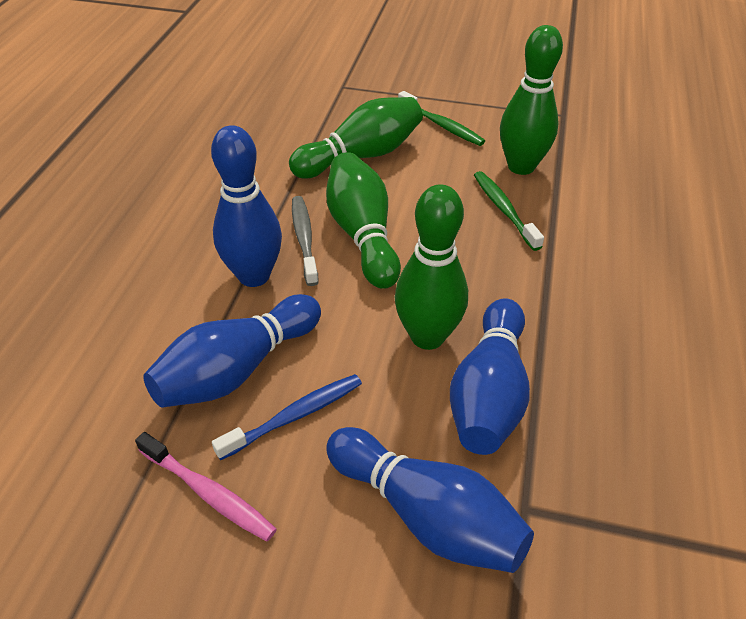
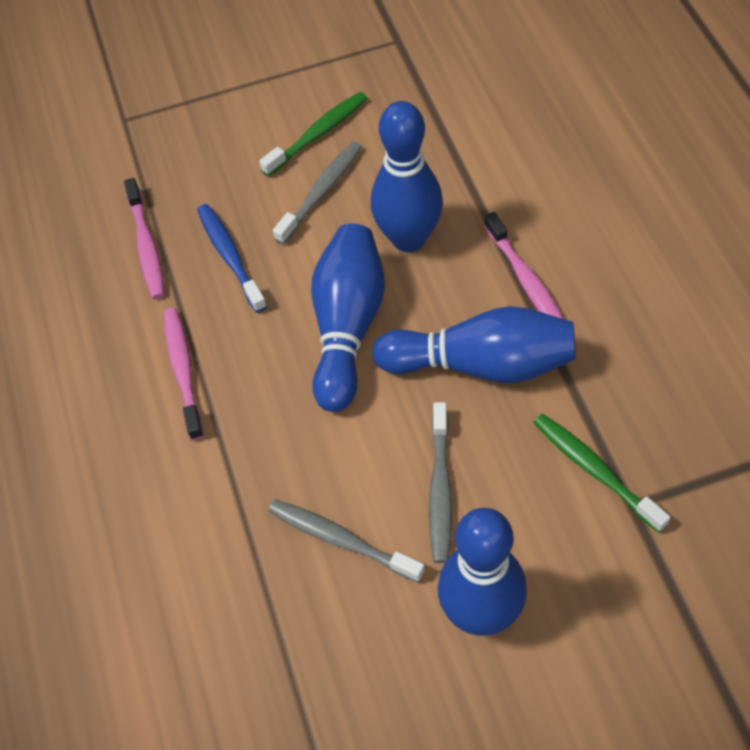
green bowling pin: 4 -> 0
grey toothbrush: 1 -> 3
pink toothbrush: 1 -> 3

